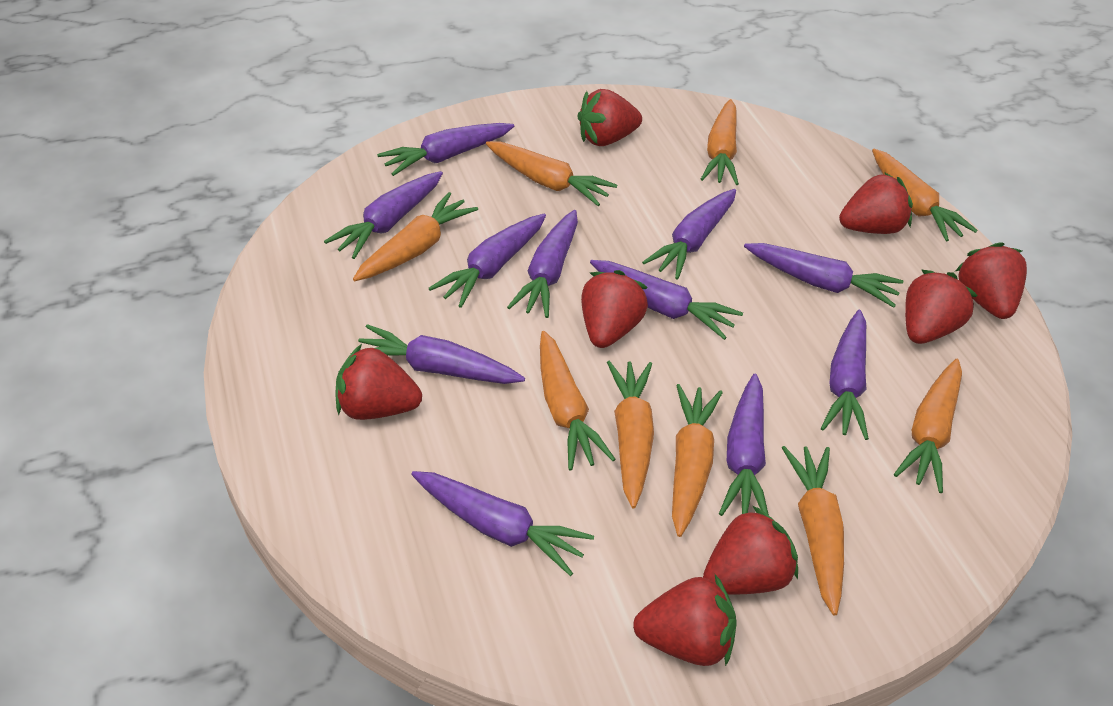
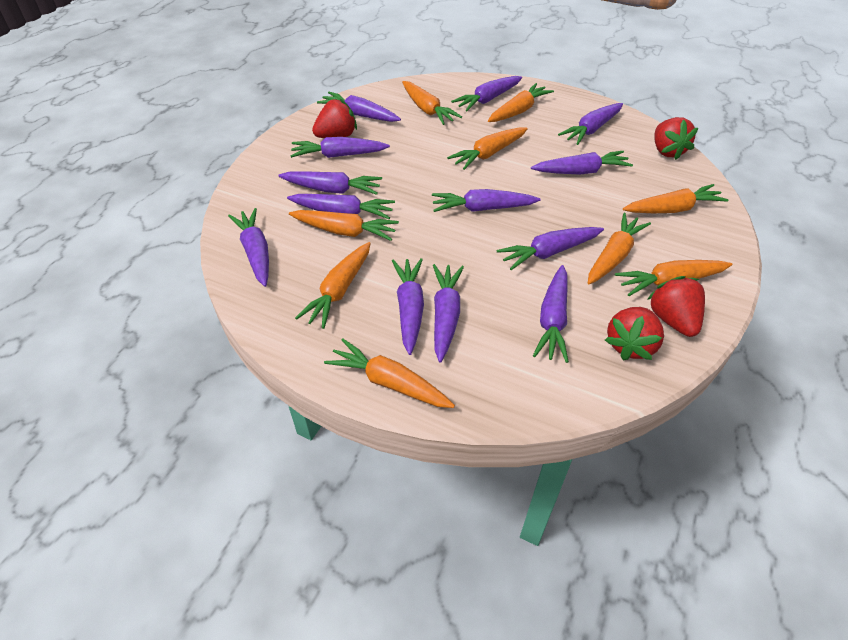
purple carrot: 11 -> 13
red strawberry: 8 -> 4

